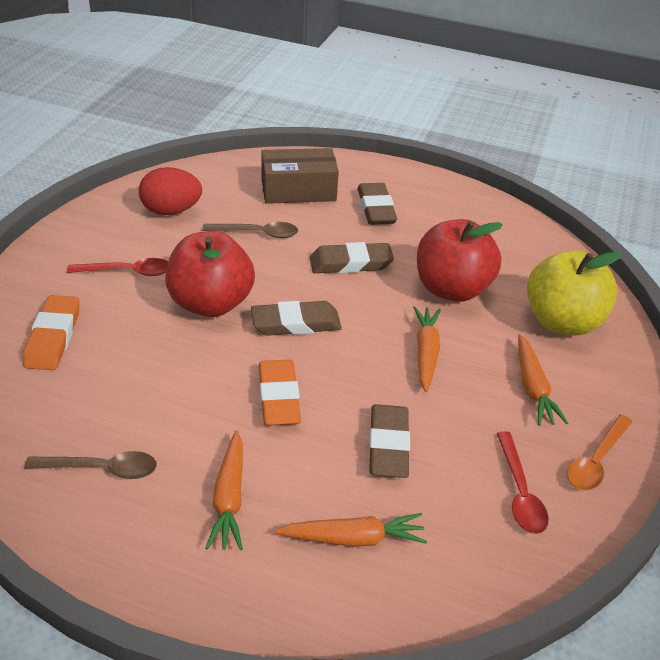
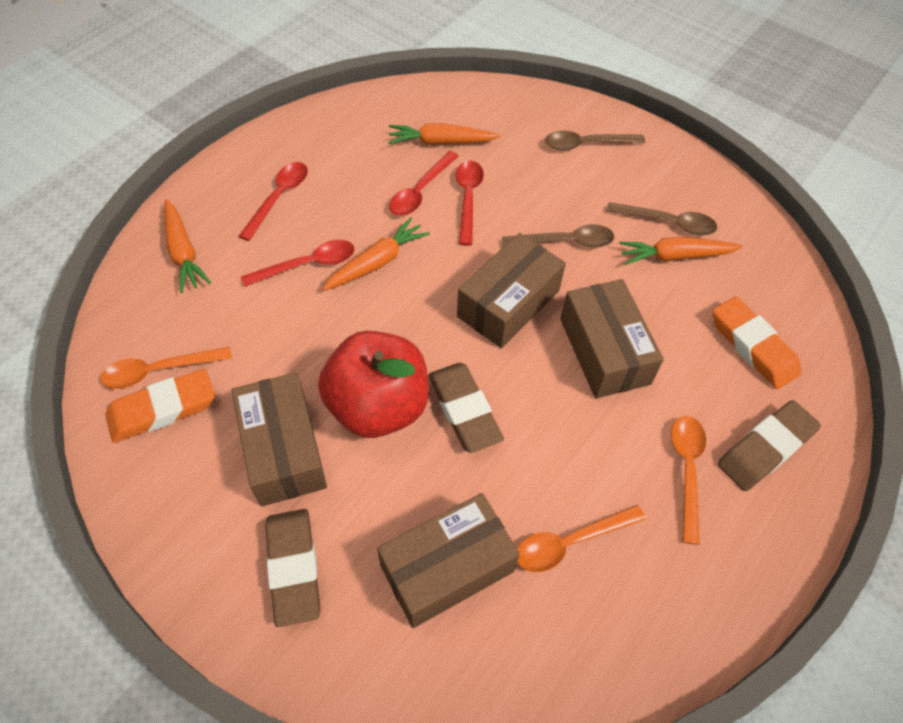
brown box: 1 -> 4
brown eraser: 4 -> 3
brown spoon: 2 -> 3
orange spoon: 1 -> 3
red apple: 2 -> 1
red egg: 1 -> 0
red spoon: 2 -> 4
yellow apple: 1 -> 0

